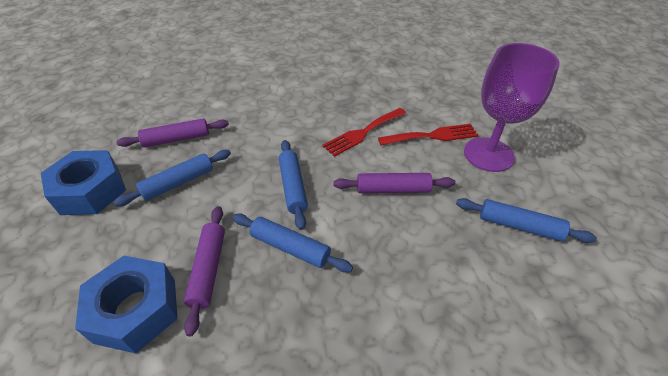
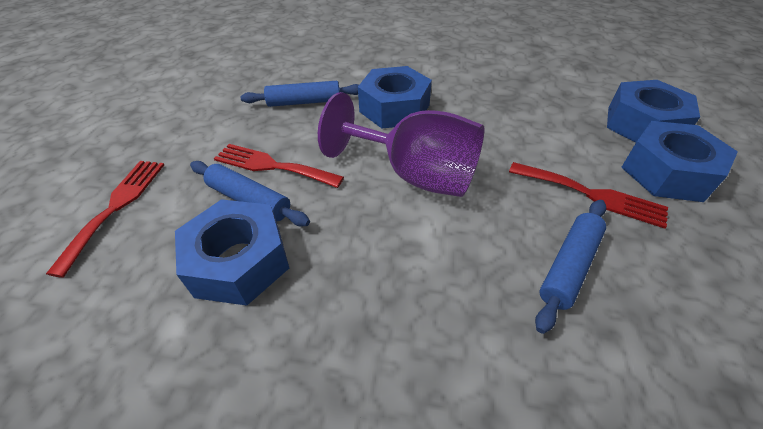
blue nut: 2 -> 4
blue rolling pin: 4 -> 3
purple rolling pin: 3 -> 0
red fork: 2 -> 3

